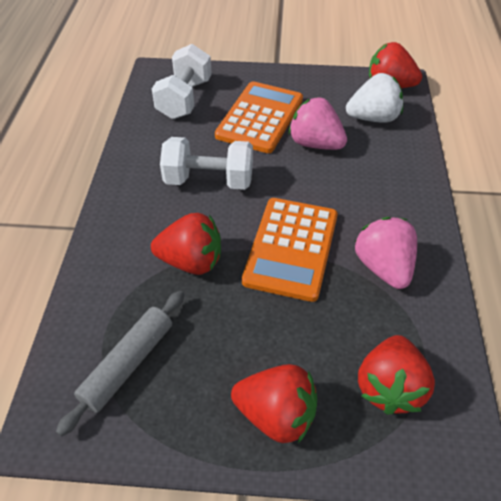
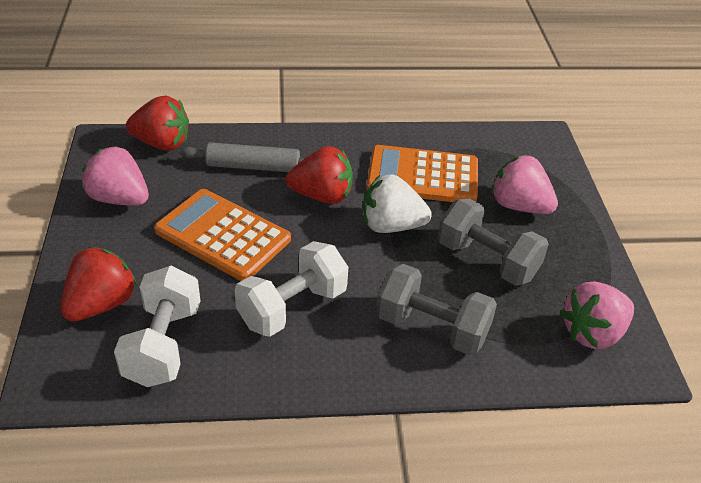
grey dumbbell: 0 -> 2
pink strawberry: 2 -> 3
red strawberry: 4 -> 3

